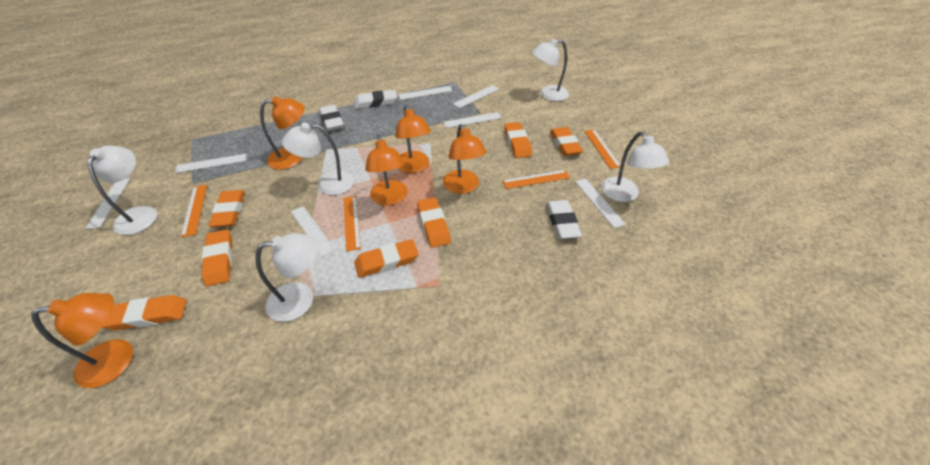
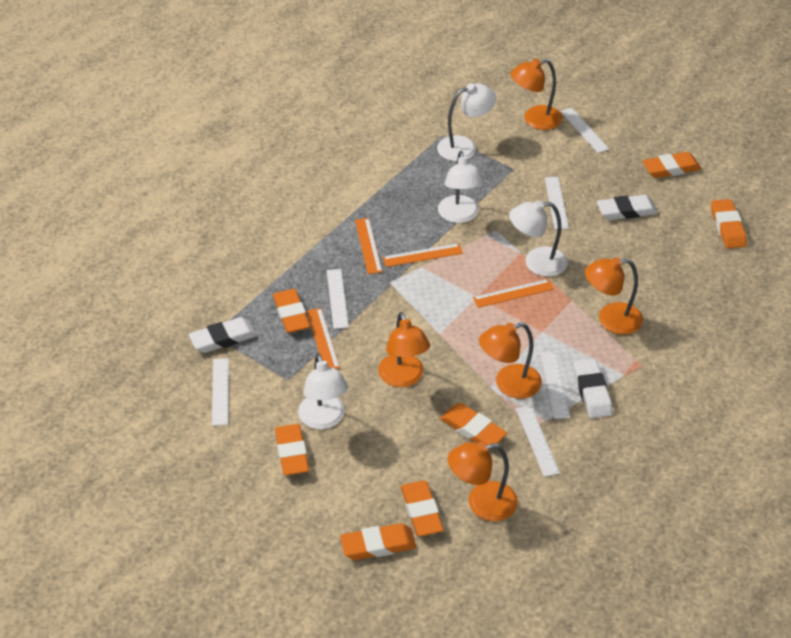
white lamp: 5 -> 4
white ruler: 7 -> 6

